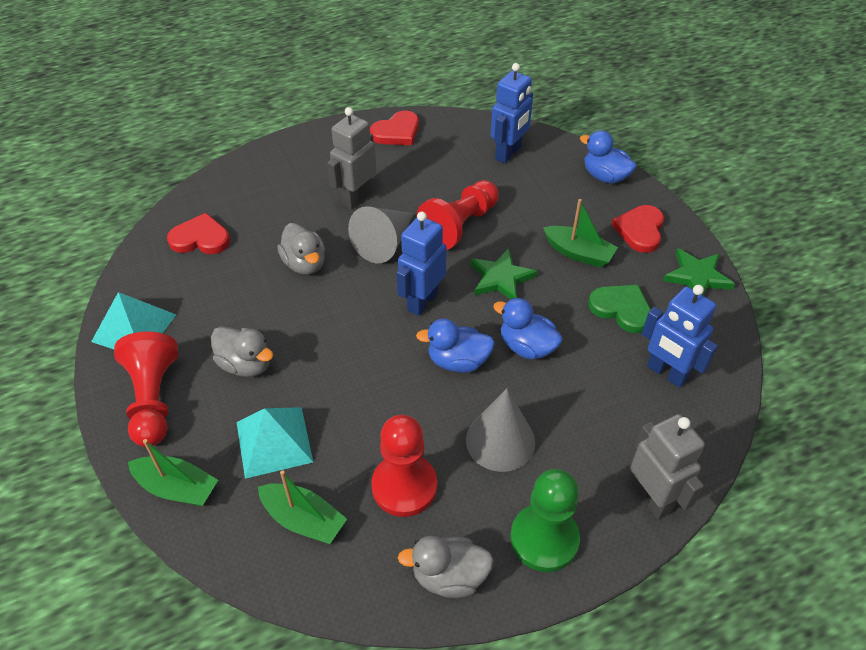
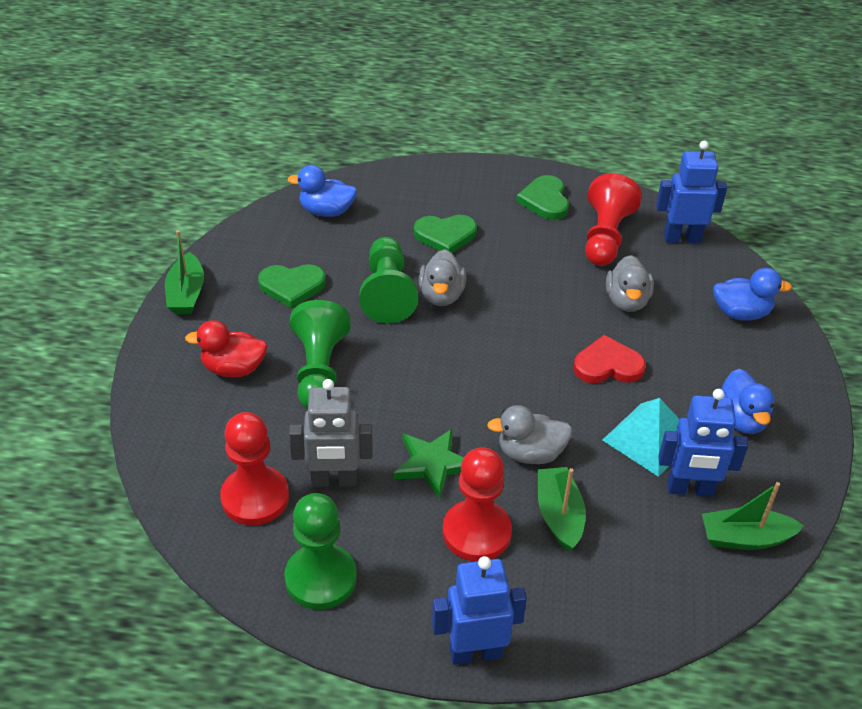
green heart: 1 -> 3
green pawn: 1 -> 3
green star: 2 -> 1
grey cone: 2 -> 0
grey robot: 2 -> 1
red duck: 0 -> 1
red heart: 3 -> 1
turquoise pyramid: 2 -> 1

